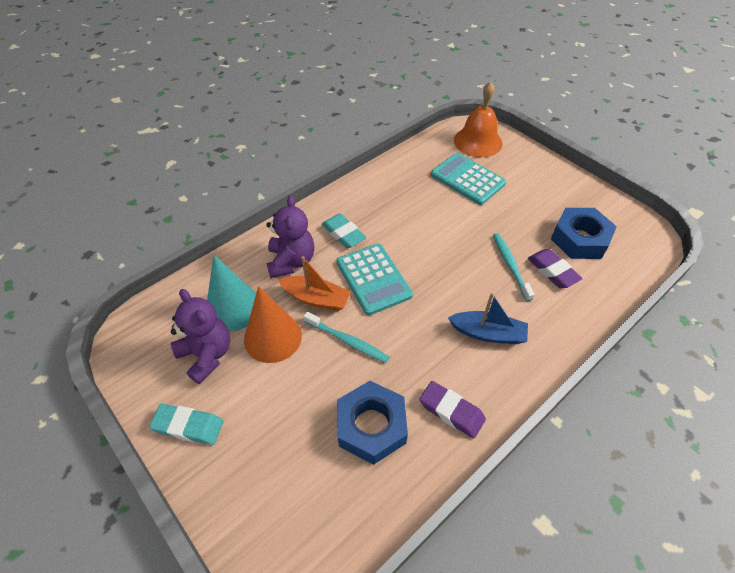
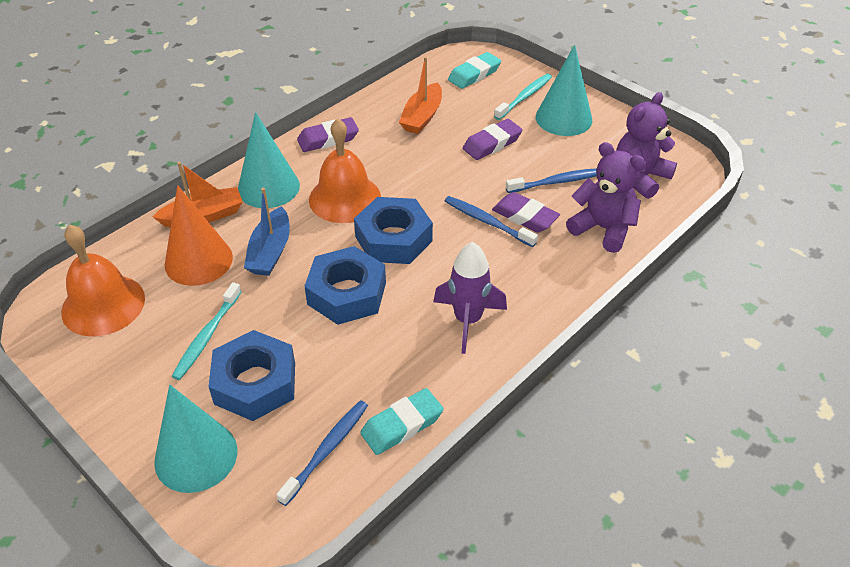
blue nut: 2 -> 3
blue toothbrush: 0 -> 3
orange bell: 1 -> 2
orange boat: 1 -> 2
purple eraser: 2 -> 3
purple rocket: 0 -> 1
turquoise calculator: 2 -> 0
turquoise cone: 1 -> 3

